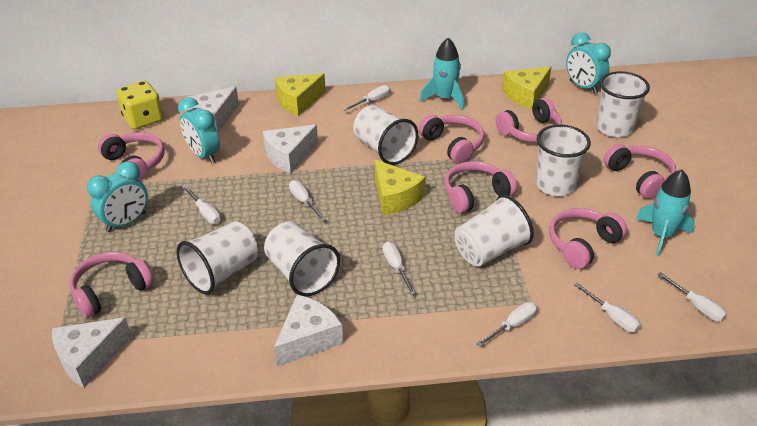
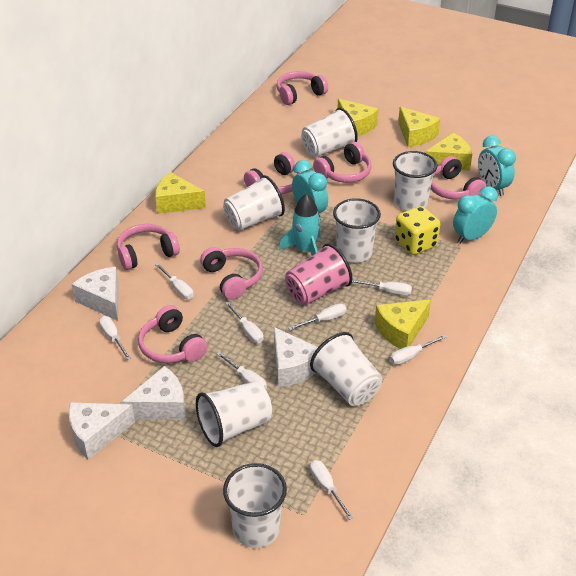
pink cup: 0 -> 1
turquoise rocket: 2 -> 1
white cup: 6 -> 7
white screwdriver: 7 -> 8
yellow cheese: 3 -> 5

